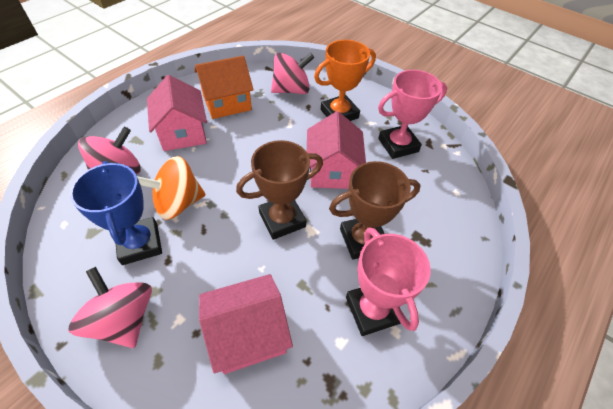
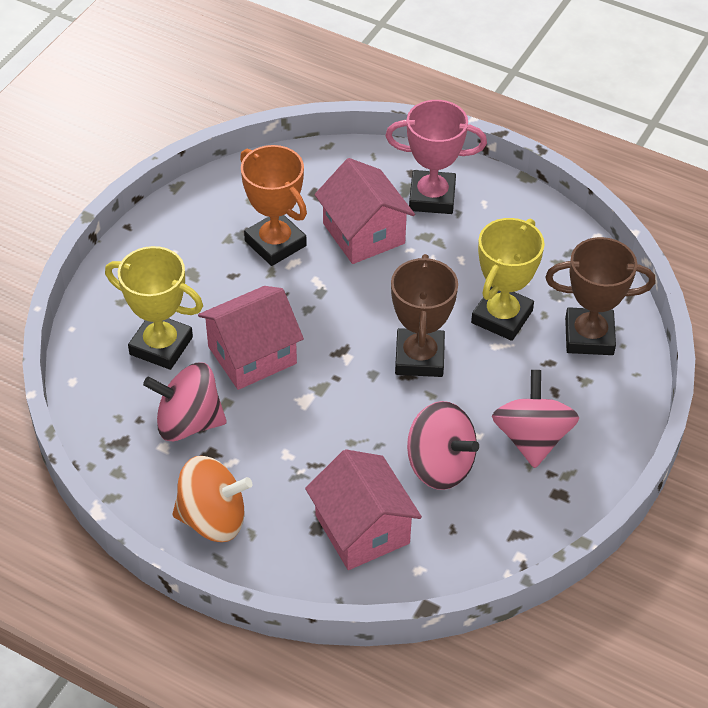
blue trophy: 1 -> 0
orange house: 1 -> 0
pink trophy: 2 -> 1
yellow trophy: 0 -> 2

